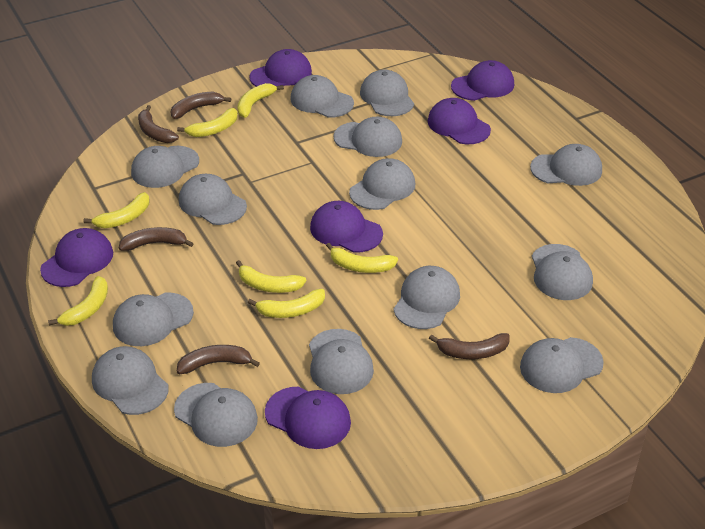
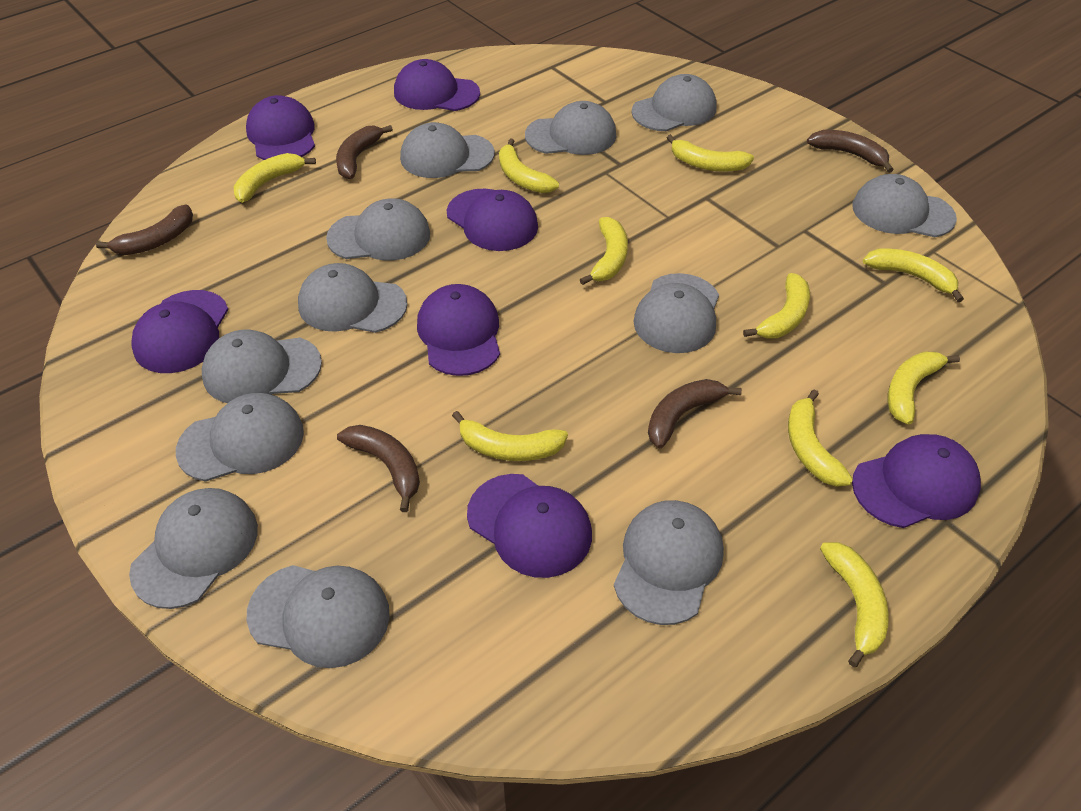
grey cap: 14 -> 12
purple cap: 6 -> 7
yellow banana: 7 -> 10

